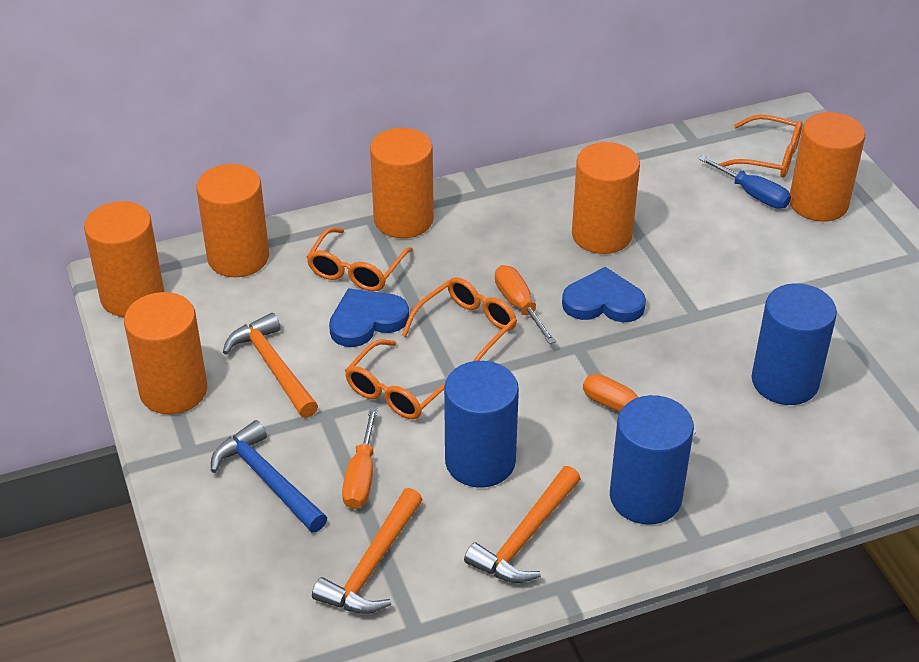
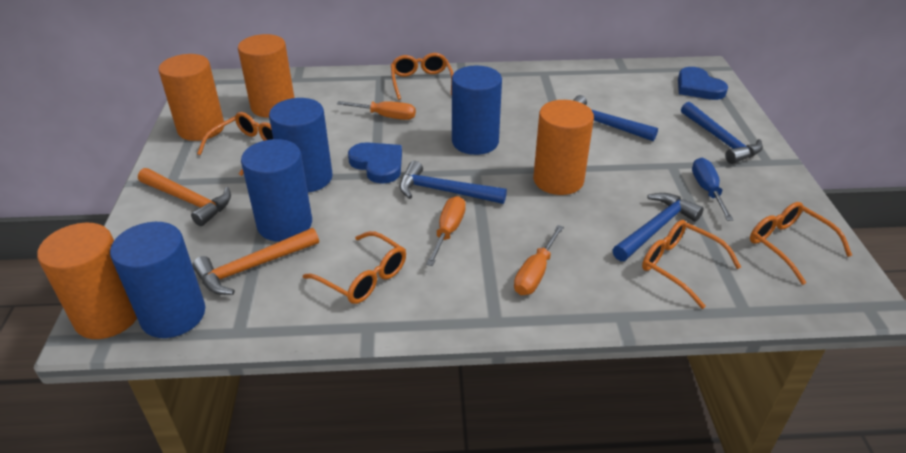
blue cylinder: 3 -> 4
blue hammer: 1 -> 4
orange cylinder: 6 -> 4
orange glasses: 4 -> 5
orange hammer: 3 -> 2

